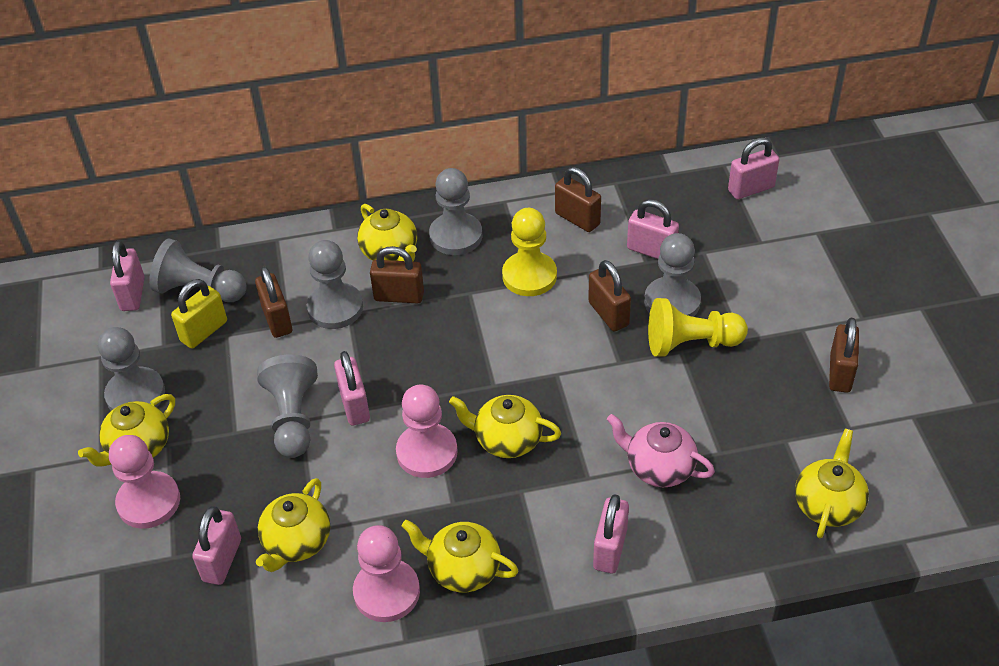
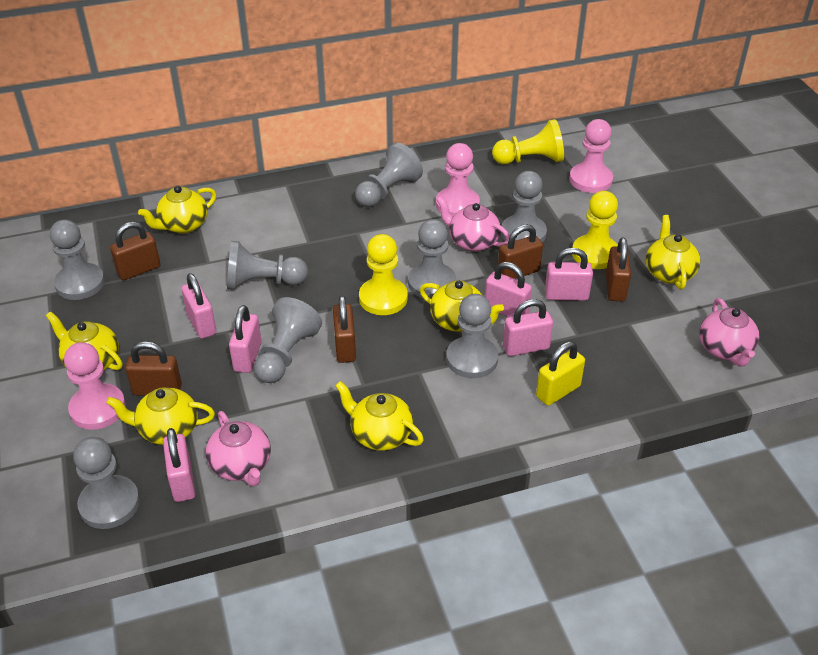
grey pawn: 6 -> 8
pink teapot: 1 -> 3
yellow pawn: 2 -> 3

